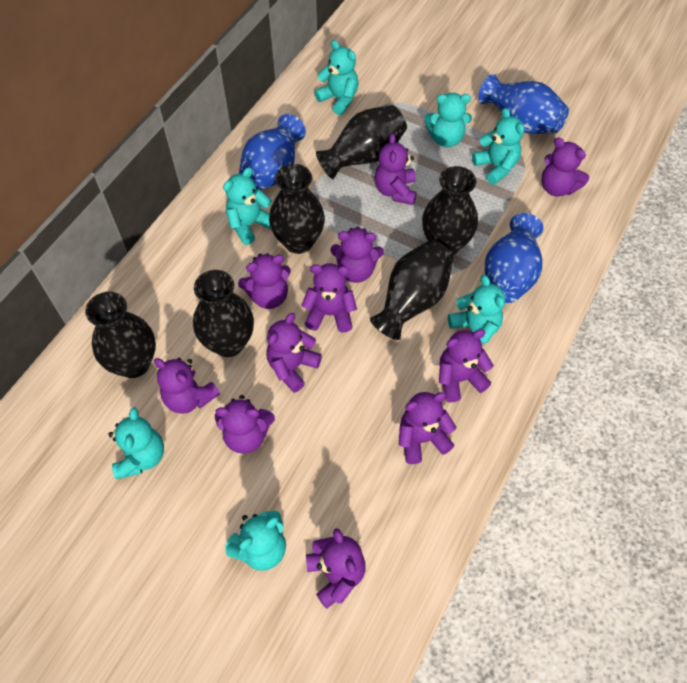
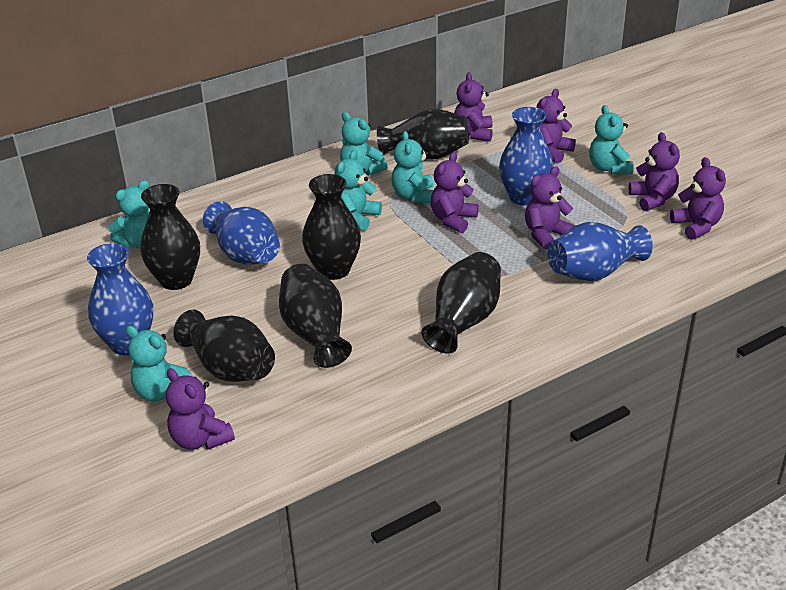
blue vase: 3 -> 4
purple teddy bear: 11 -> 7
turquoise teddy bear: 7 -> 6

